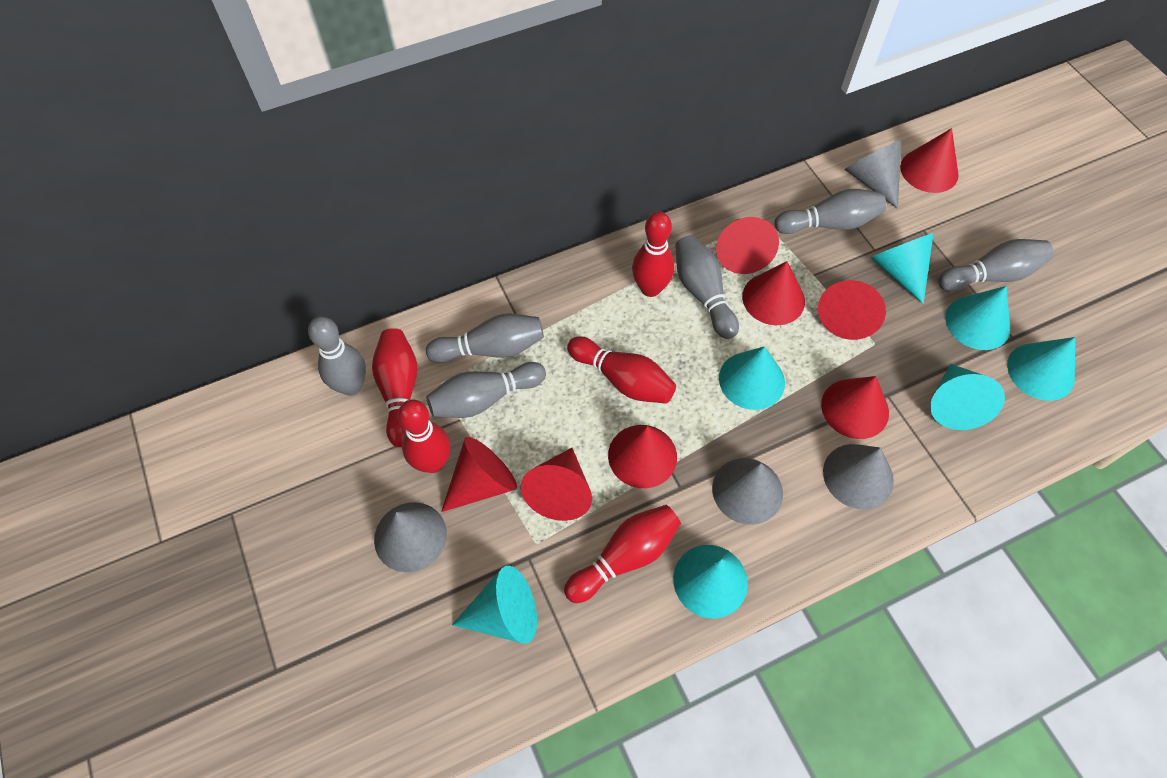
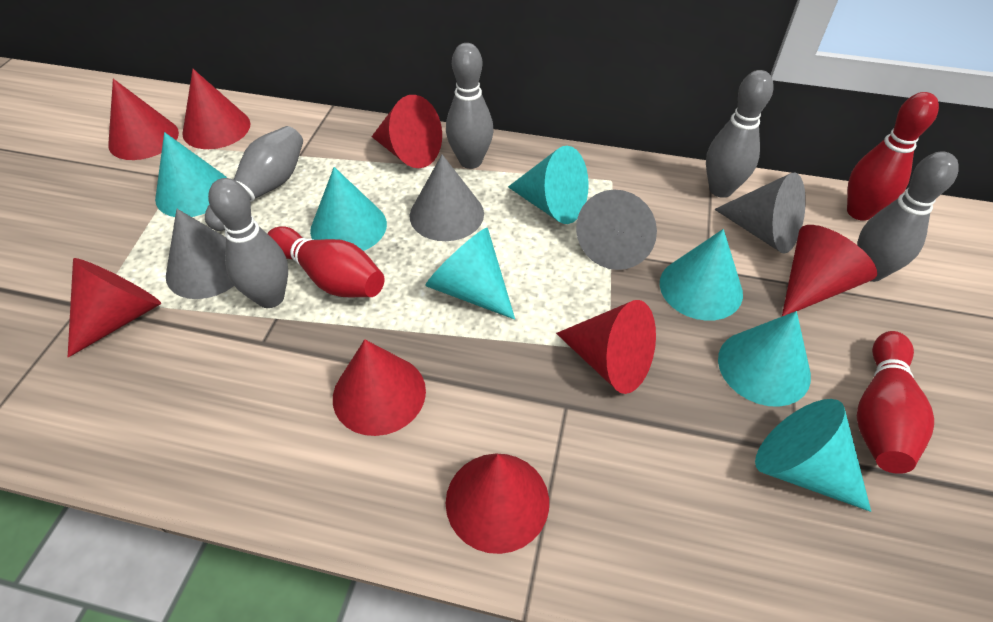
grey bowling pin: 6 -> 5
red bowling pin: 5 -> 3

